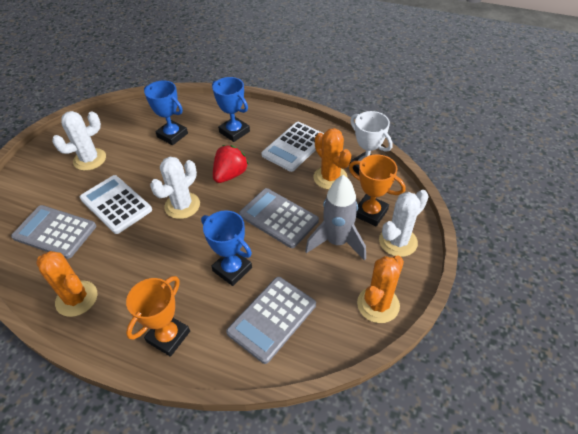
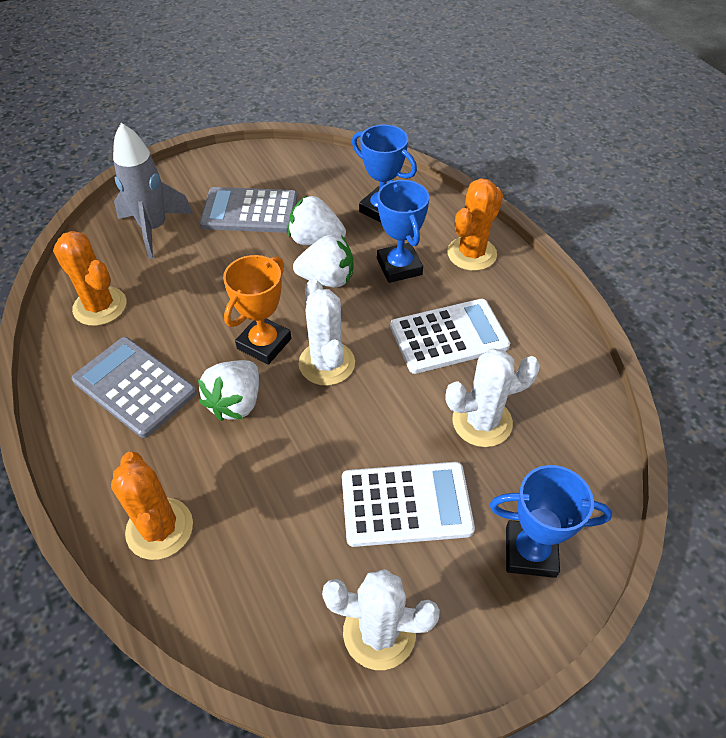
grey calculator: 3 -> 2
orange trophy: 2 -> 1
red strawberry: 1 -> 0
white strawberry: 0 -> 3
white trophy: 1 -> 0

